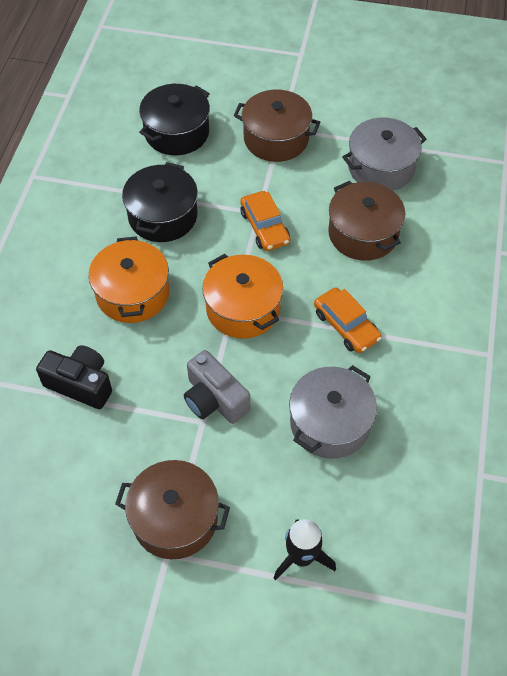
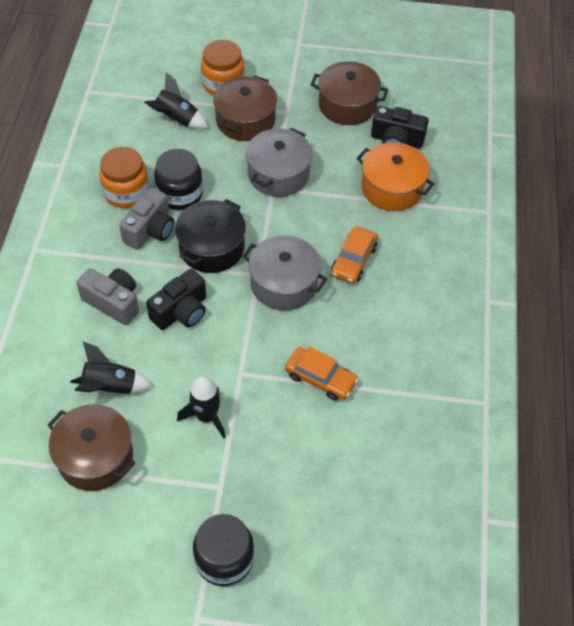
black camera: 1 -> 2
black jar: 0 -> 2
black pot: 2 -> 1
black rocket: 1 -> 3
grey camera: 1 -> 2
orange jar: 0 -> 2
orange pot: 2 -> 1

